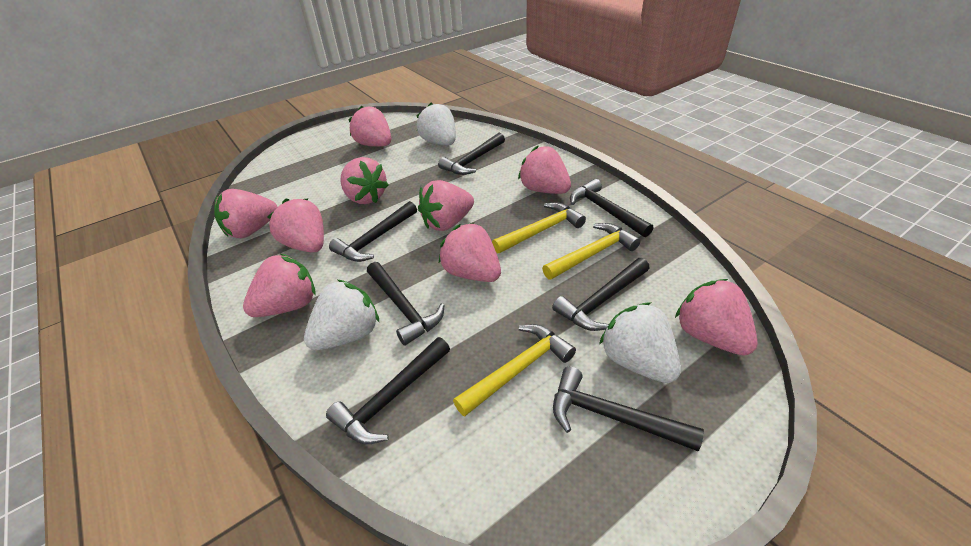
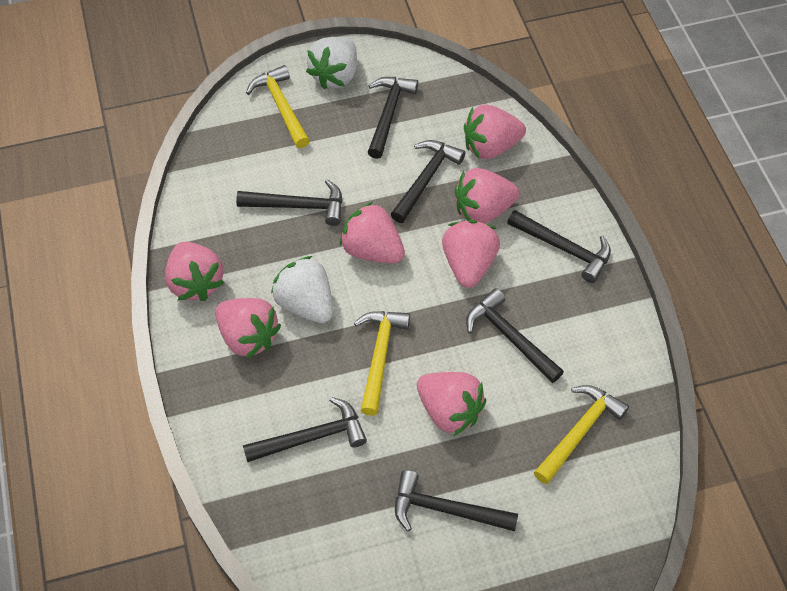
pink strawberry: 9 -> 7
white strawberry: 3 -> 2

